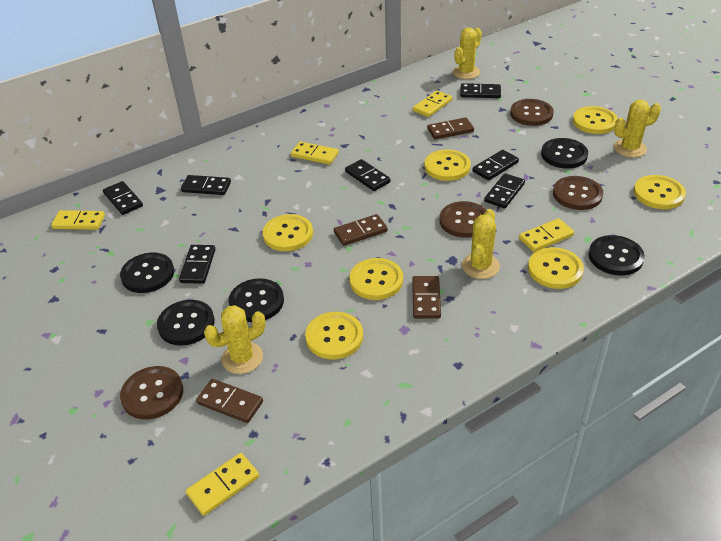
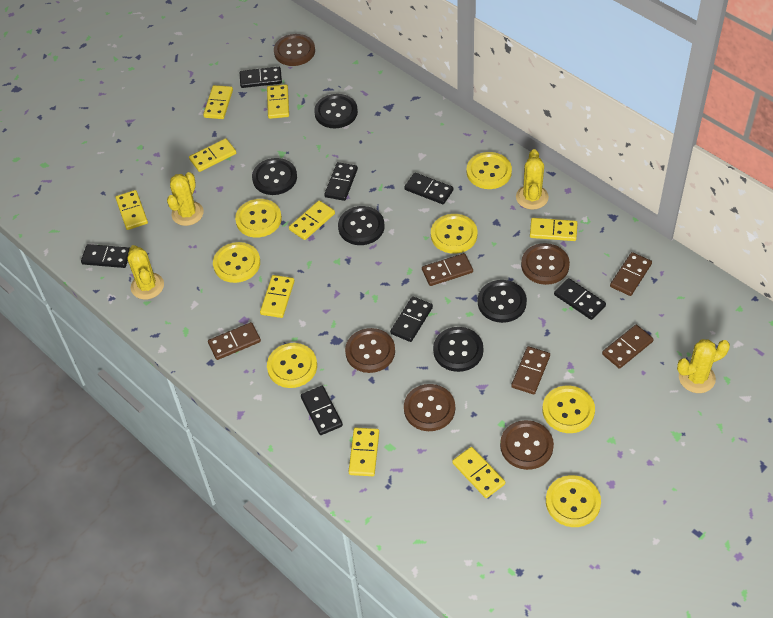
brown button: 4 -> 5
brown domino: 4 -> 5
yellow domino: 5 -> 9

